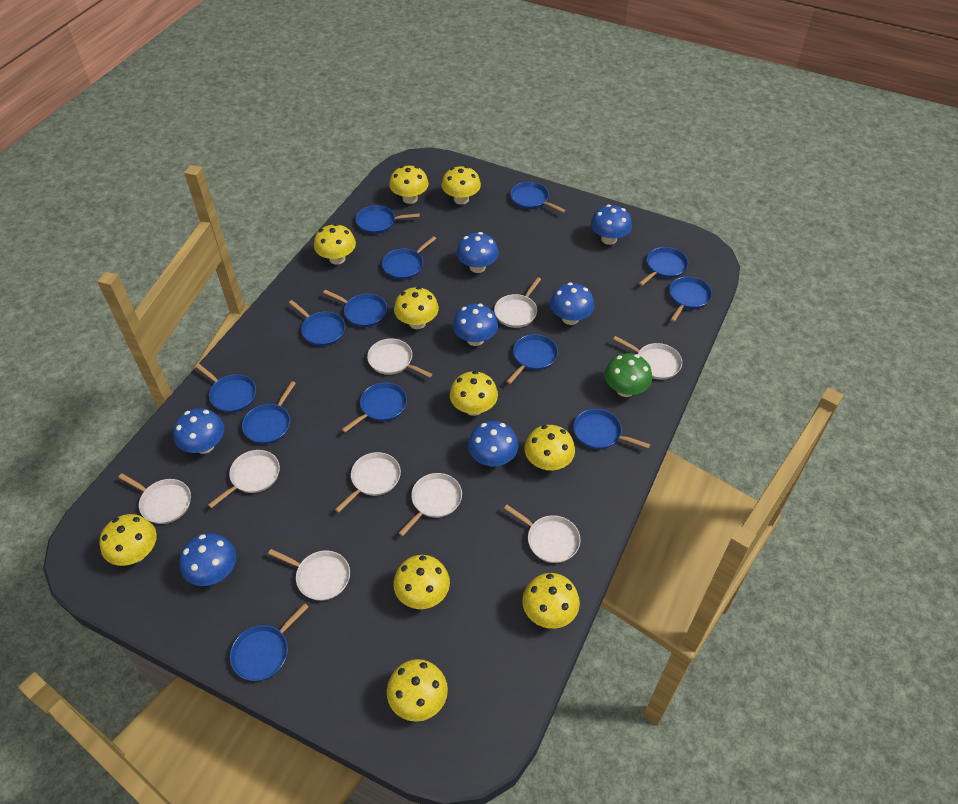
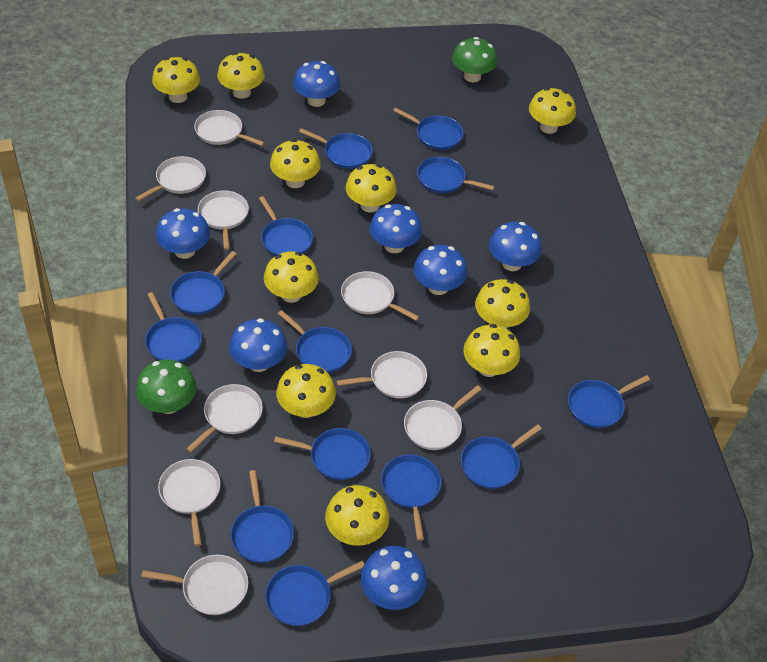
green mushroom: 1 -> 2

